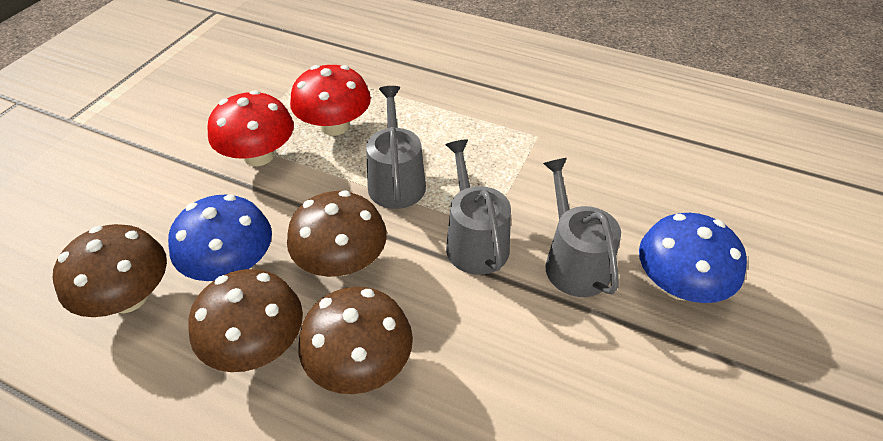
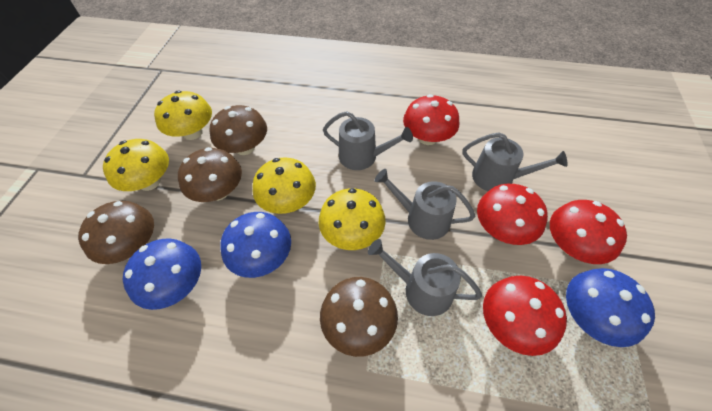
blue mushroom: 2 -> 3
grey watering can: 3 -> 4
red mushroom: 2 -> 4
yellow mushroom: 0 -> 4

